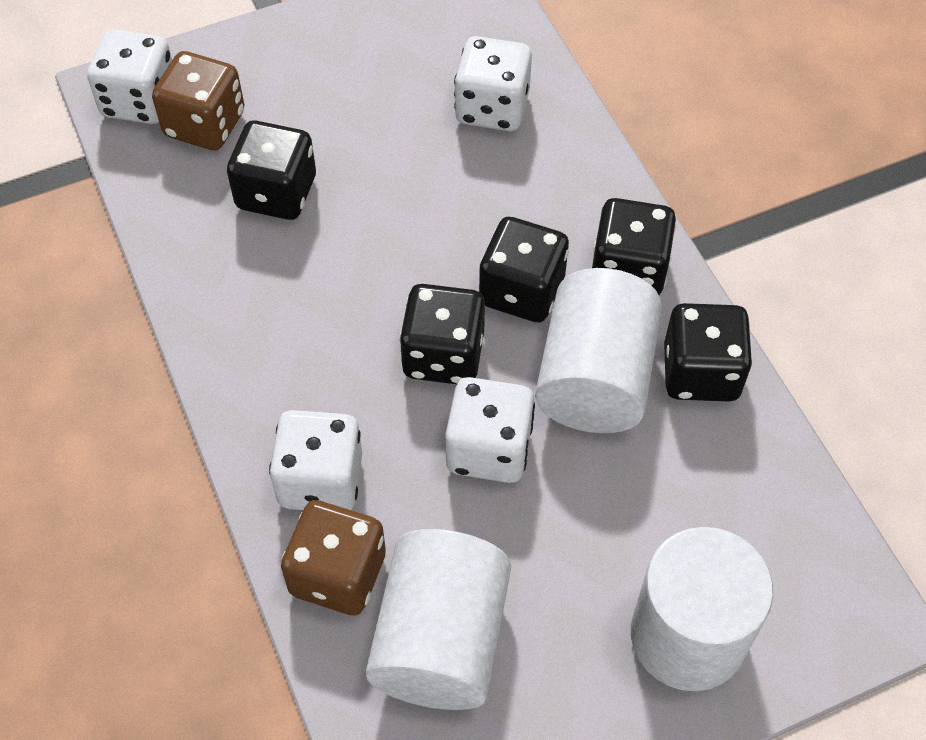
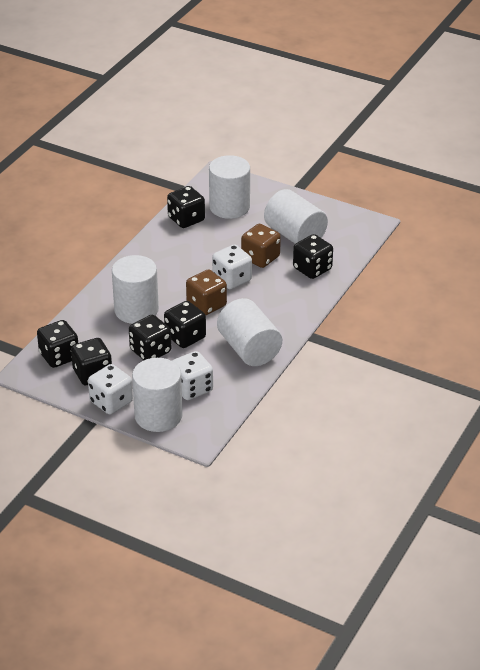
black dice: 5 -> 6
white cylinder: 3 -> 5
white dice: 4 -> 3

